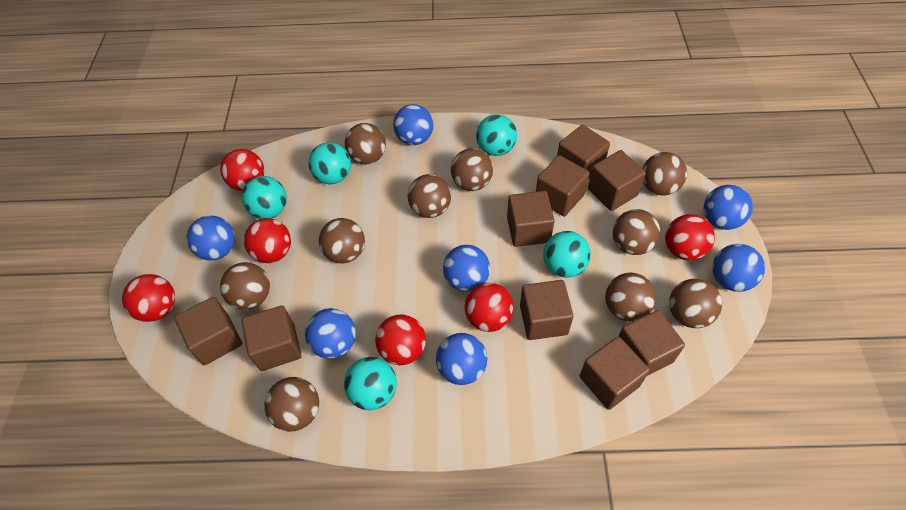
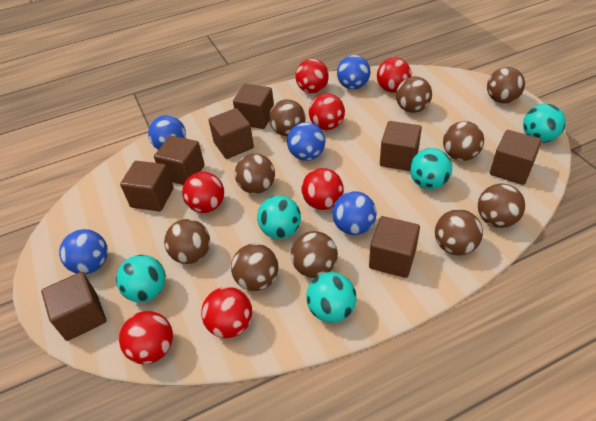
blue ball: 7 -> 5
brown cube: 9 -> 8
red ball: 6 -> 7

